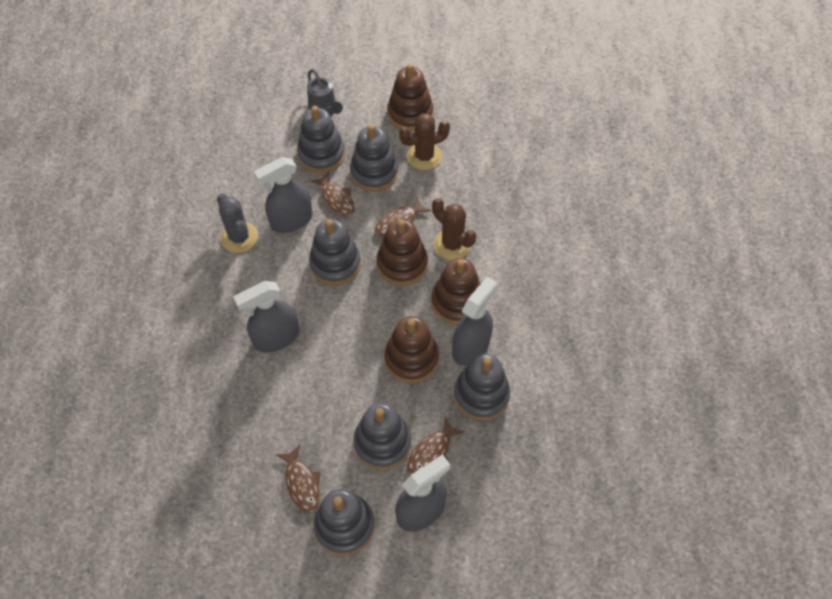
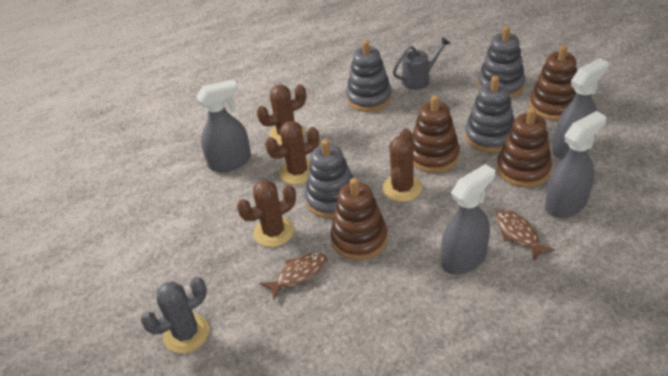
brown cactus: 2 -> 4
brown fish: 4 -> 2
grey stacking toy: 6 -> 4

